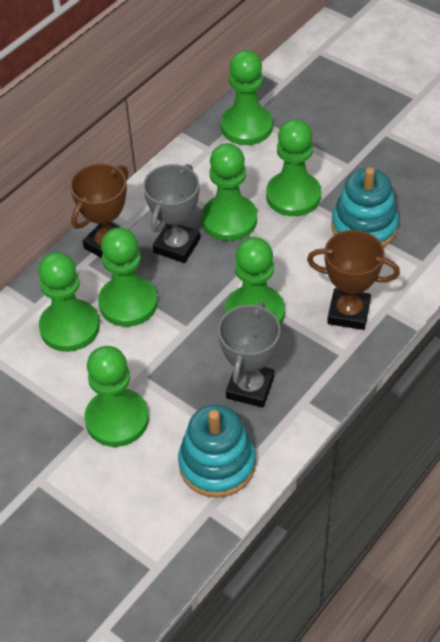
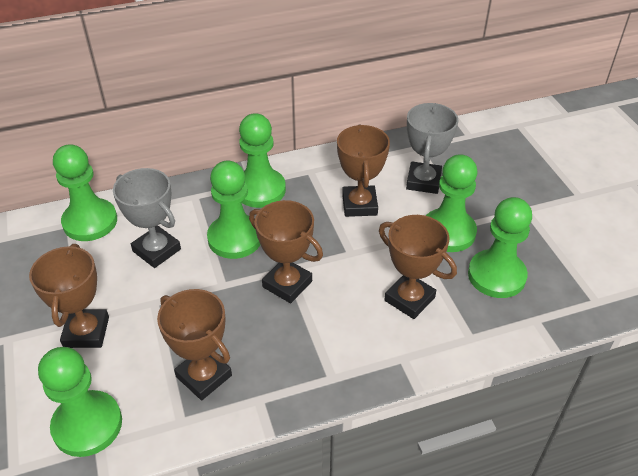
brown trophy: 2 -> 5
green pawn: 7 -> 6
turquoise stacking toy: 2 -> 0

